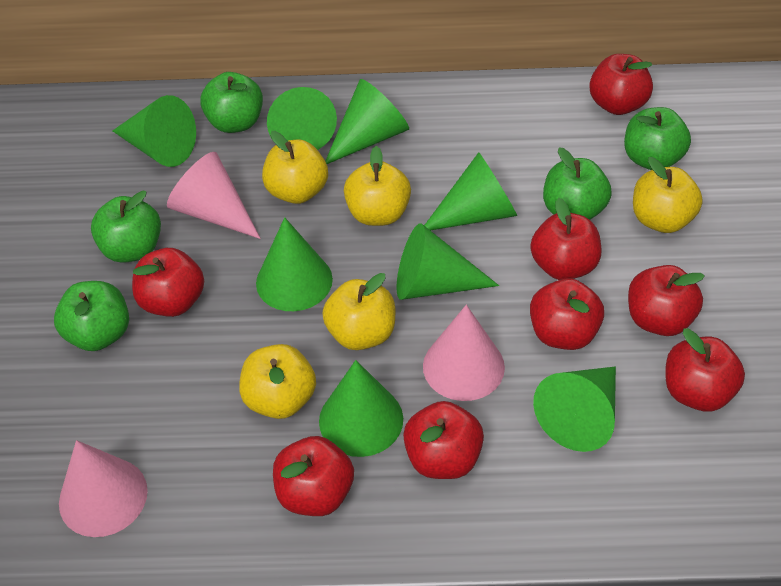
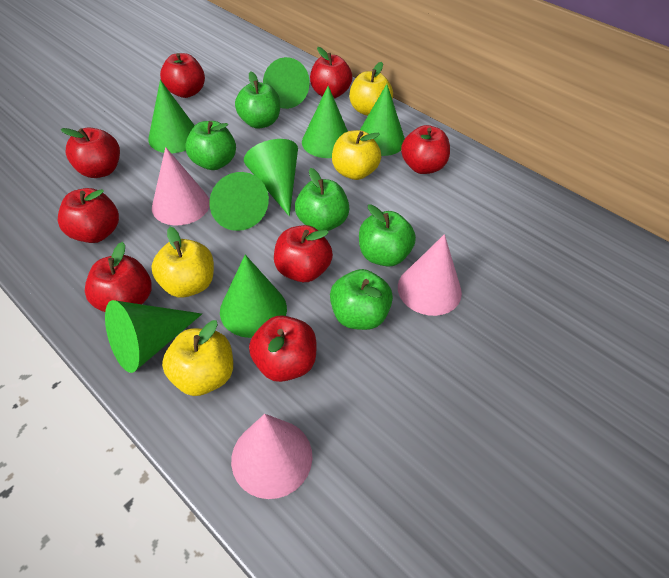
yellow apple: 5 -> 4

